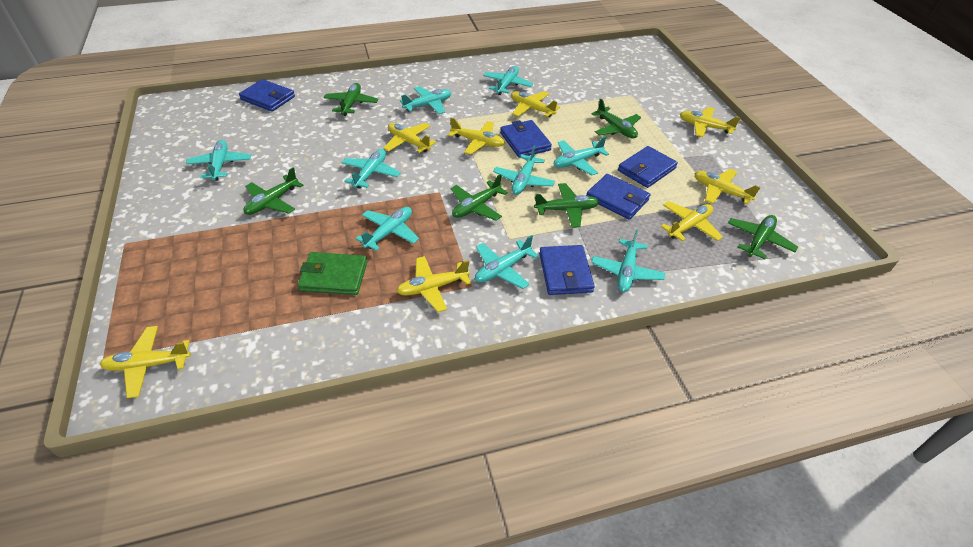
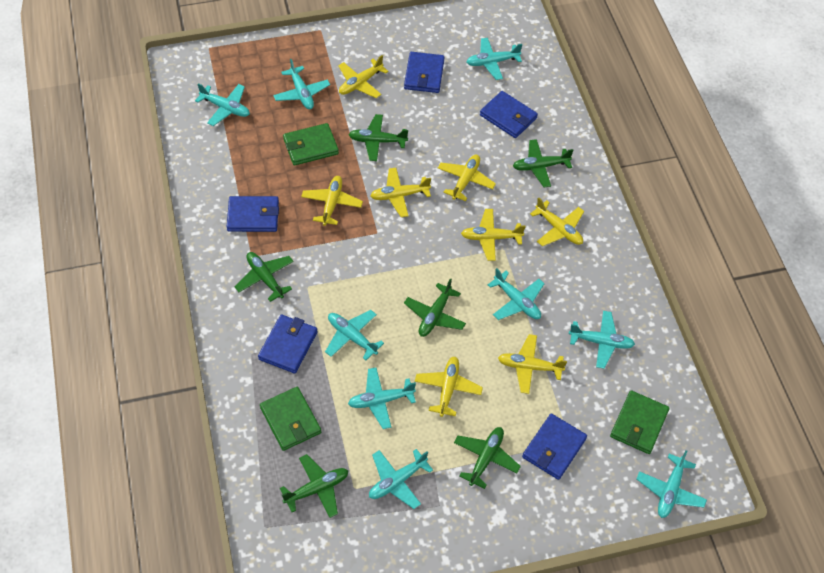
green wallet: 1 -> 3

